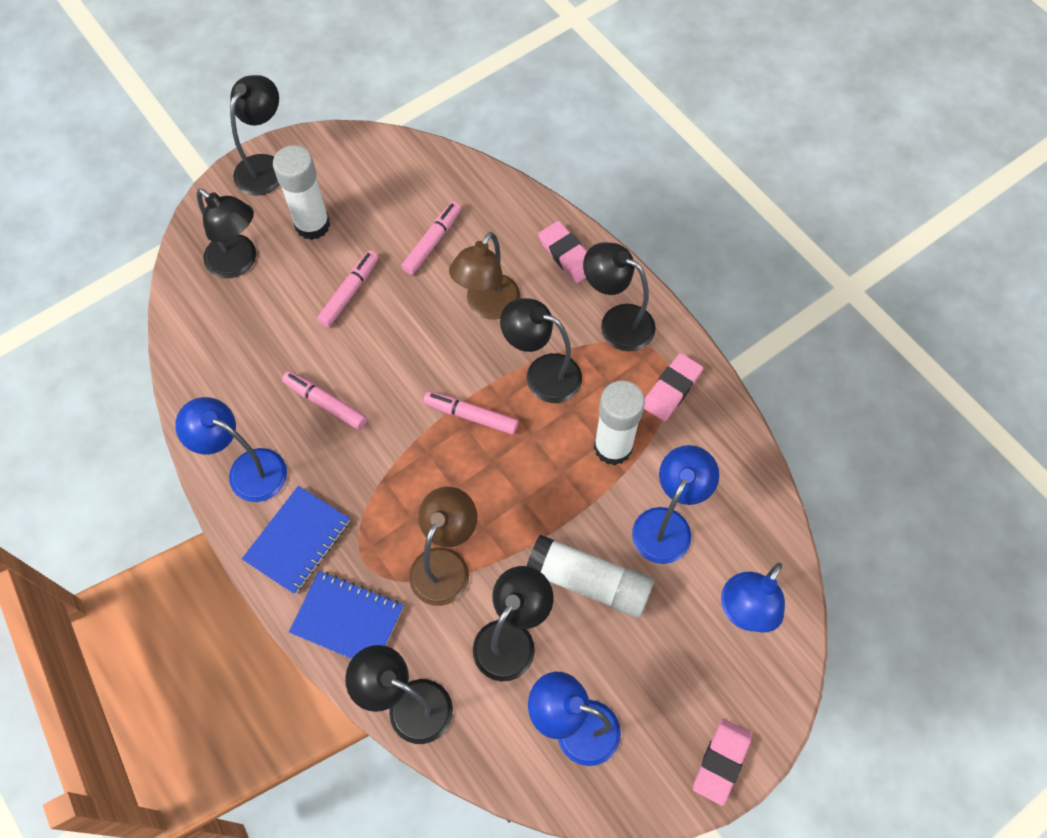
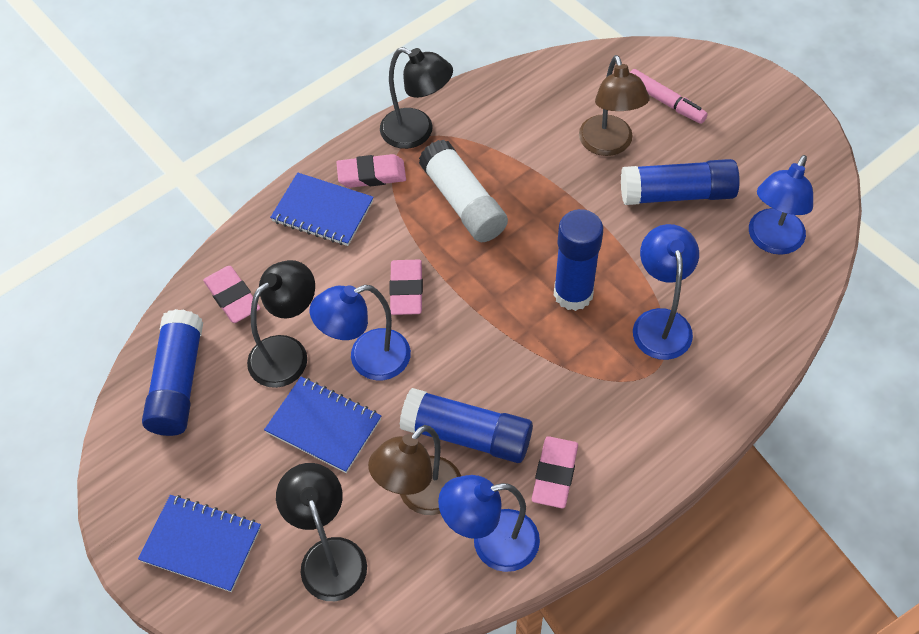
black lamp: 6 -> 3
blue glue stick: 0 -> 4
blue notebook: 2 -> 3
pink eraser: 3 -> 4
pink marker: 4 -> 1
white glue stick: 3 -> 1

